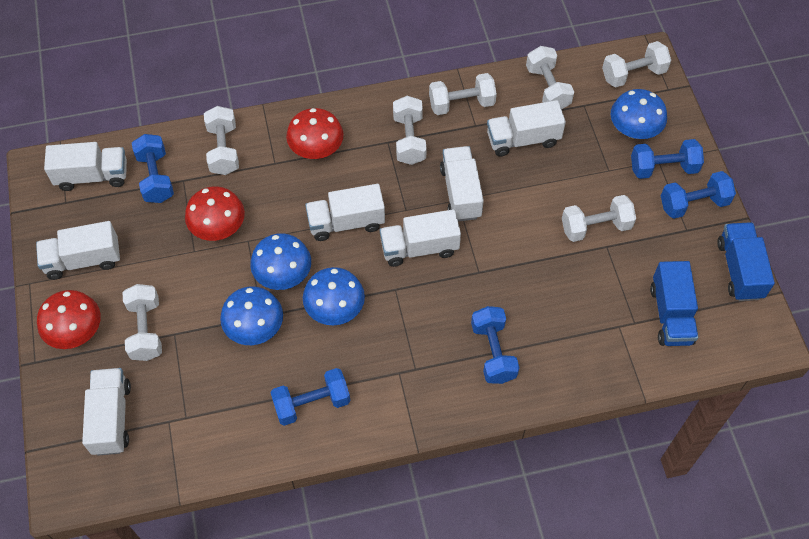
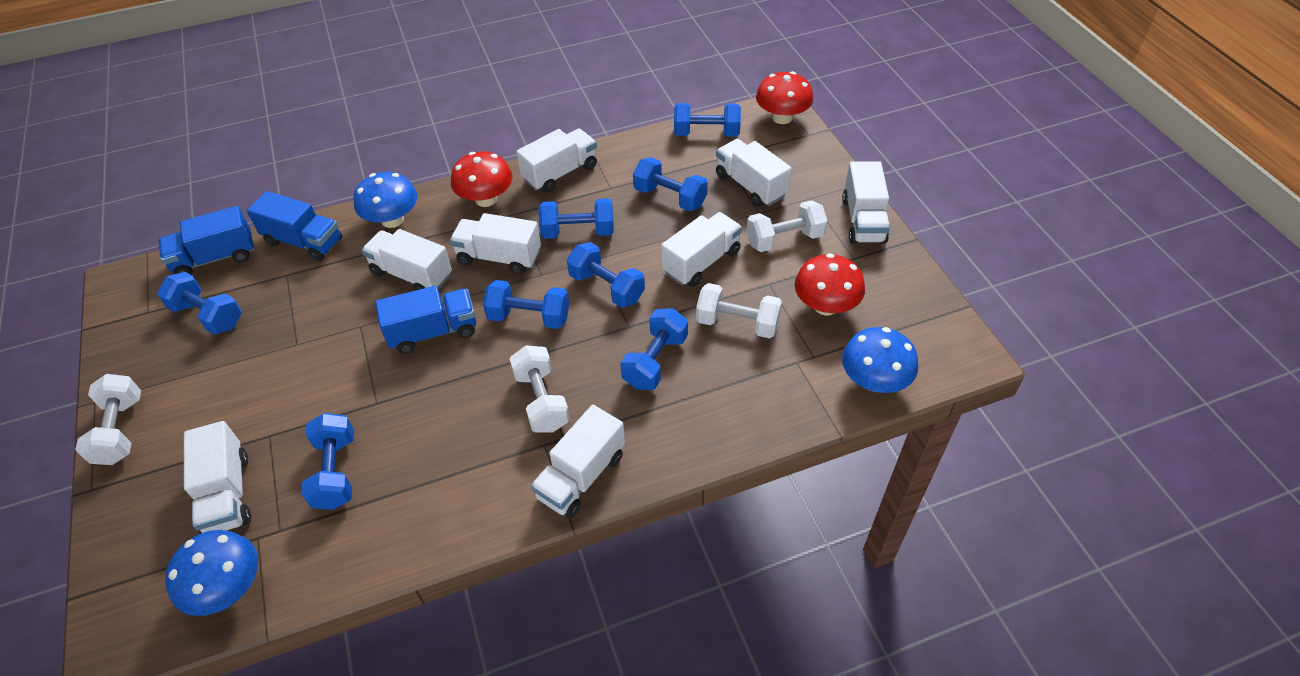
blue dumbbell: 5 -> 8
blue mushroom: 4 -> 3
blue truck: 2 -> 3
white dumbbell: 7 -> 4
white truck: 7 -> 8

